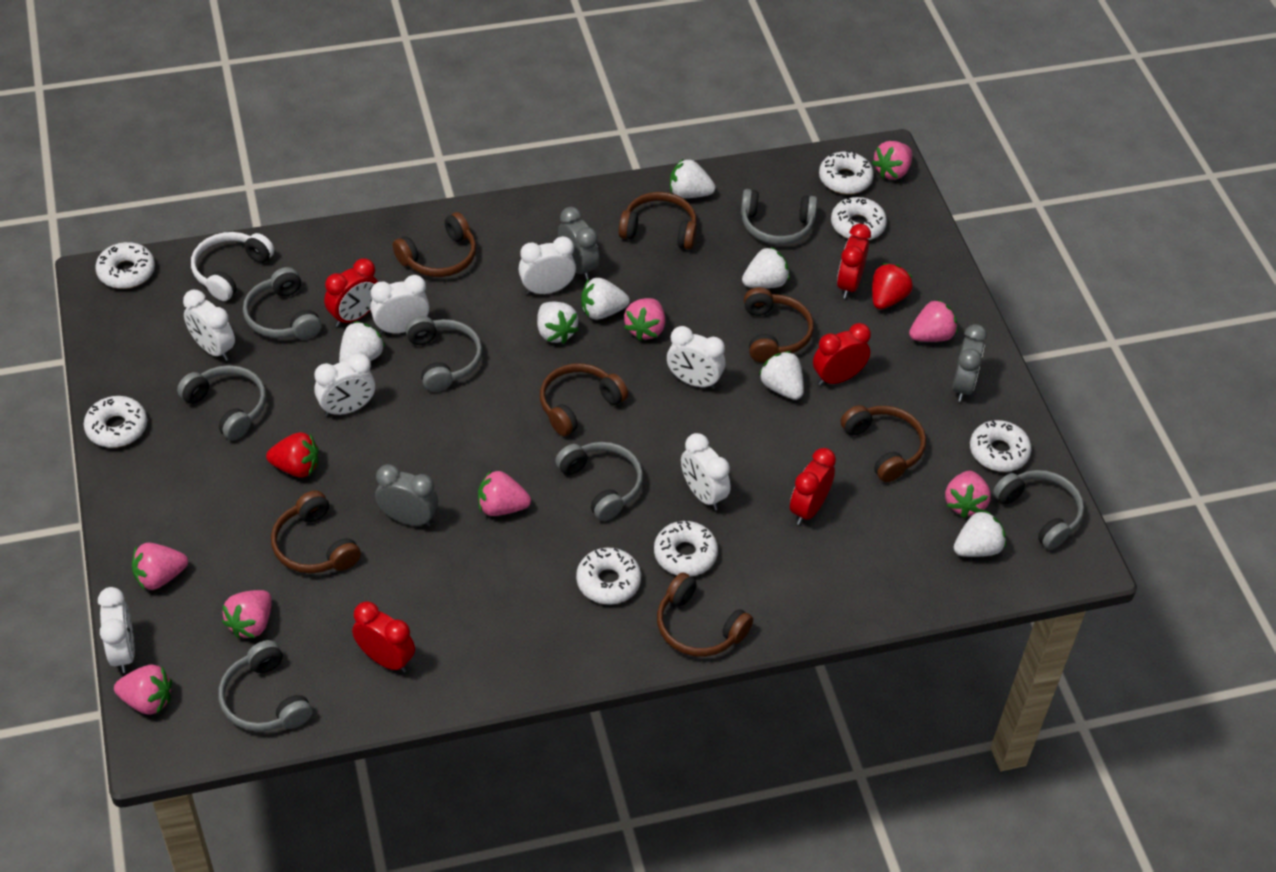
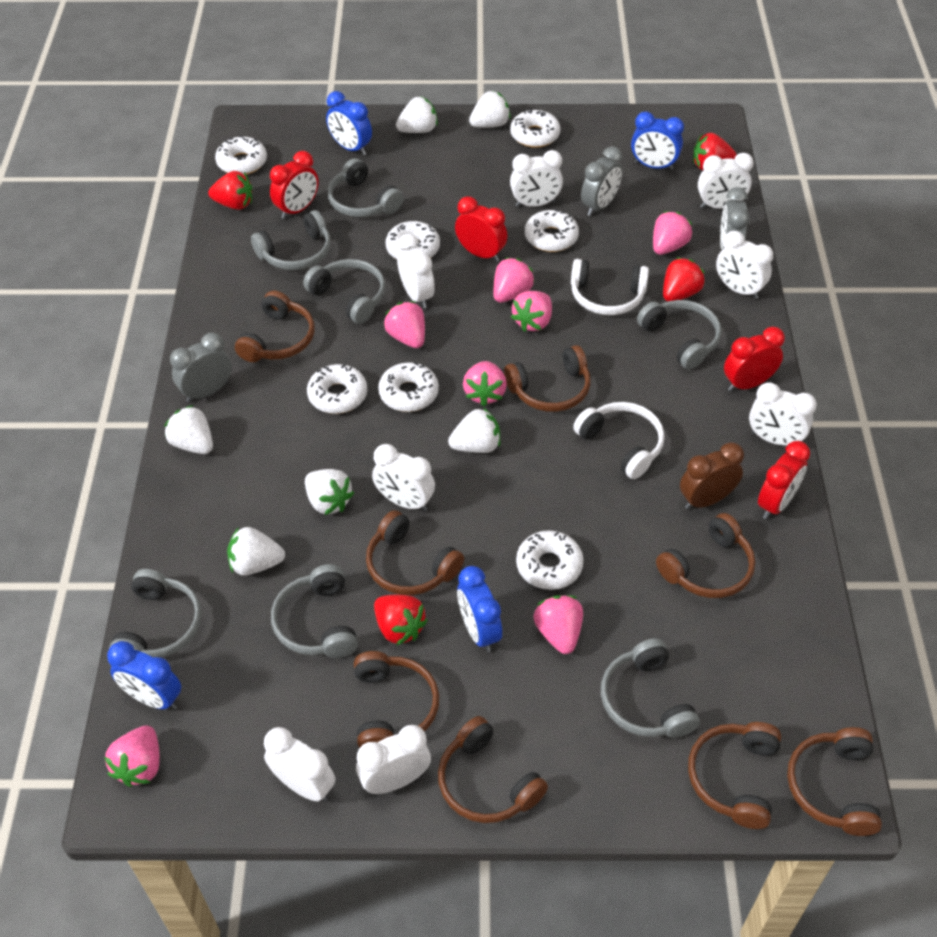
blue clock: 0 -> 4
brown clock: 0 -> 1
brown headphones: 7 -> 8
pink strawberry: 8 -> 7
red clock: 5 -> 4
red strawberry: 2 -> 4
white clock: 7 -> 8
white headphones: 1 -> 2
white strawberry: 7 -> 6

